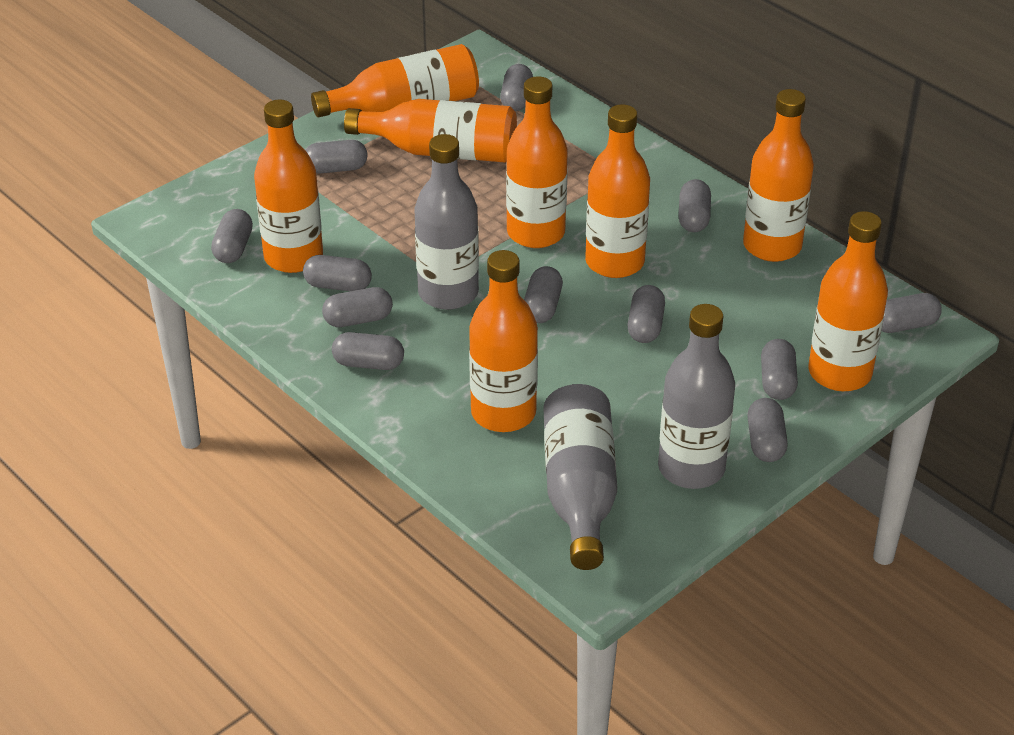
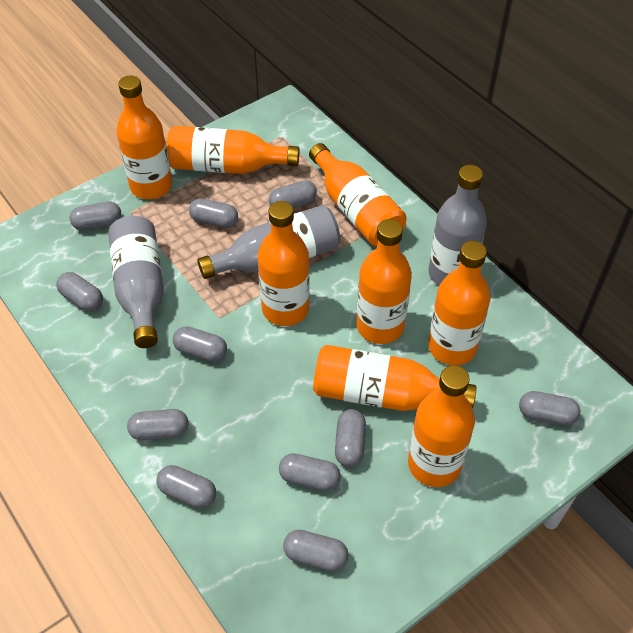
grey capsule: 12 -> 11

